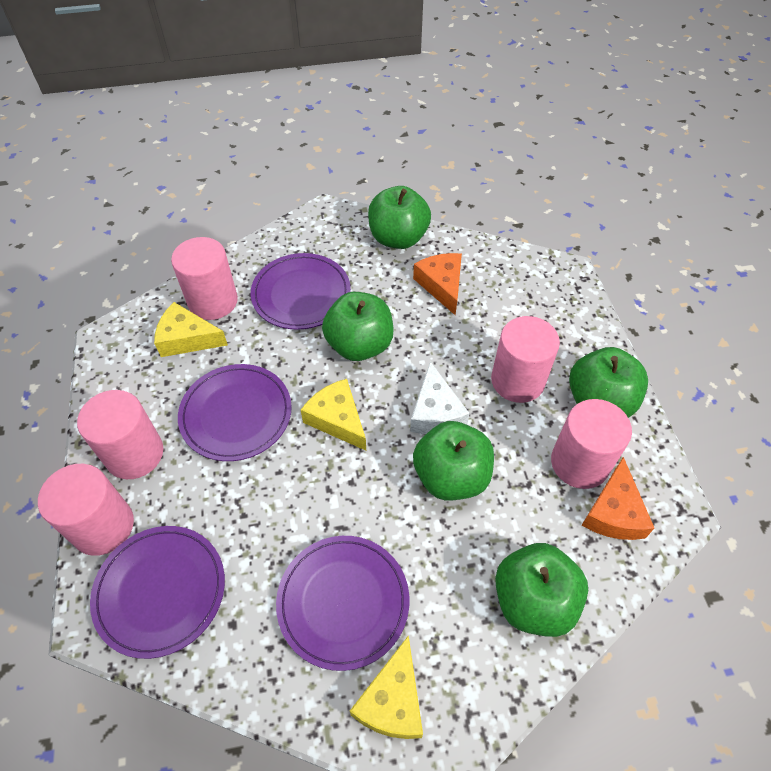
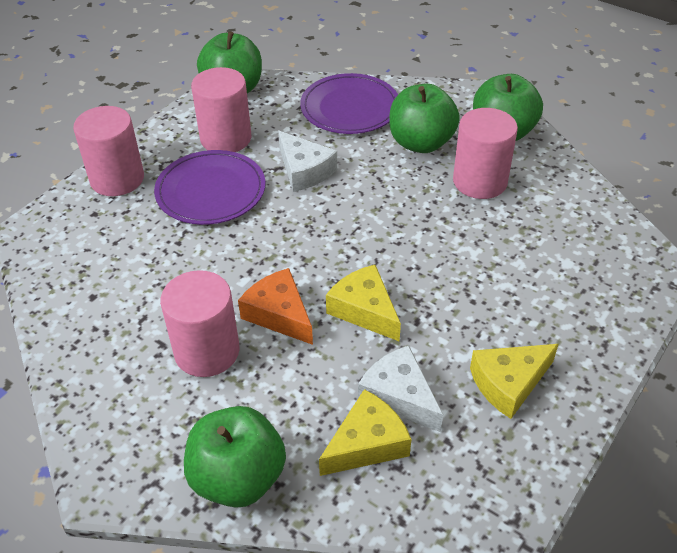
green apple: 5 -> 4
orange cheese: 2 -> 1
pink cylinder: 5 -> 4
purple plate: 4 -> 2
white cheese: 1 -> 2

